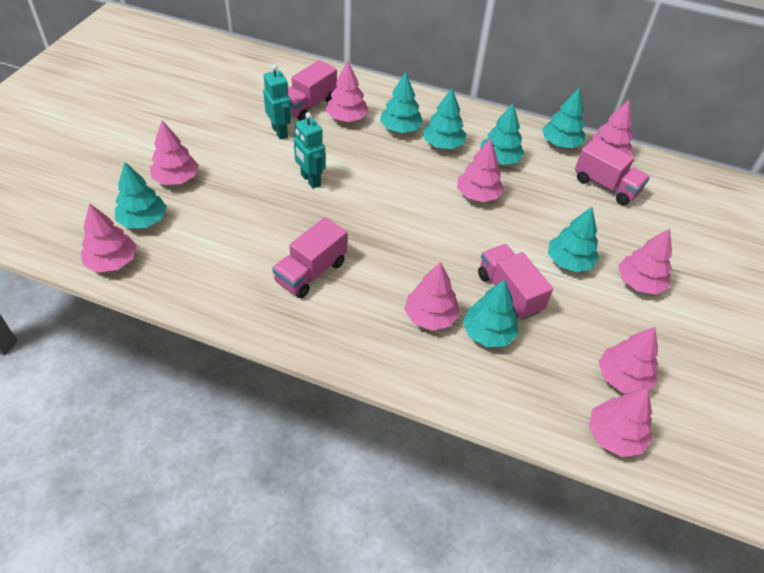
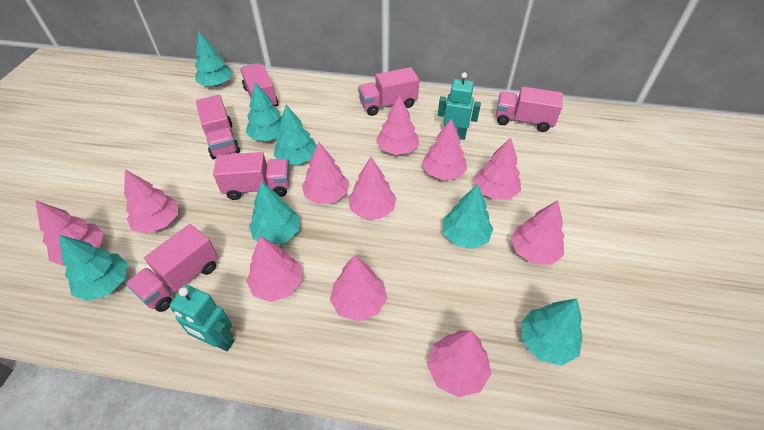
pink tree: 9 -> 11
pink truck: 4 -> 6

